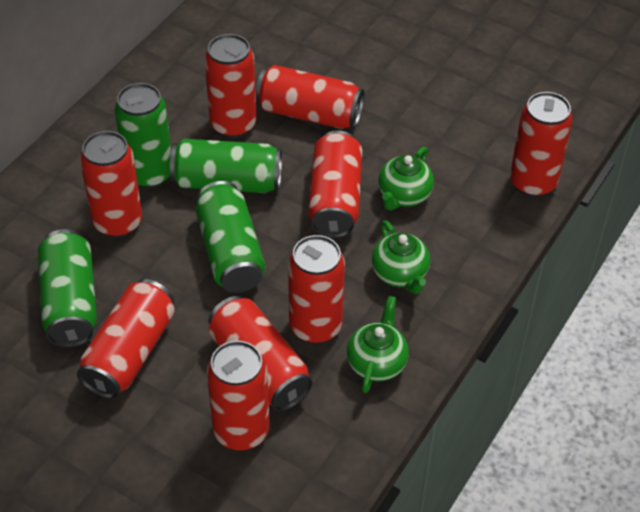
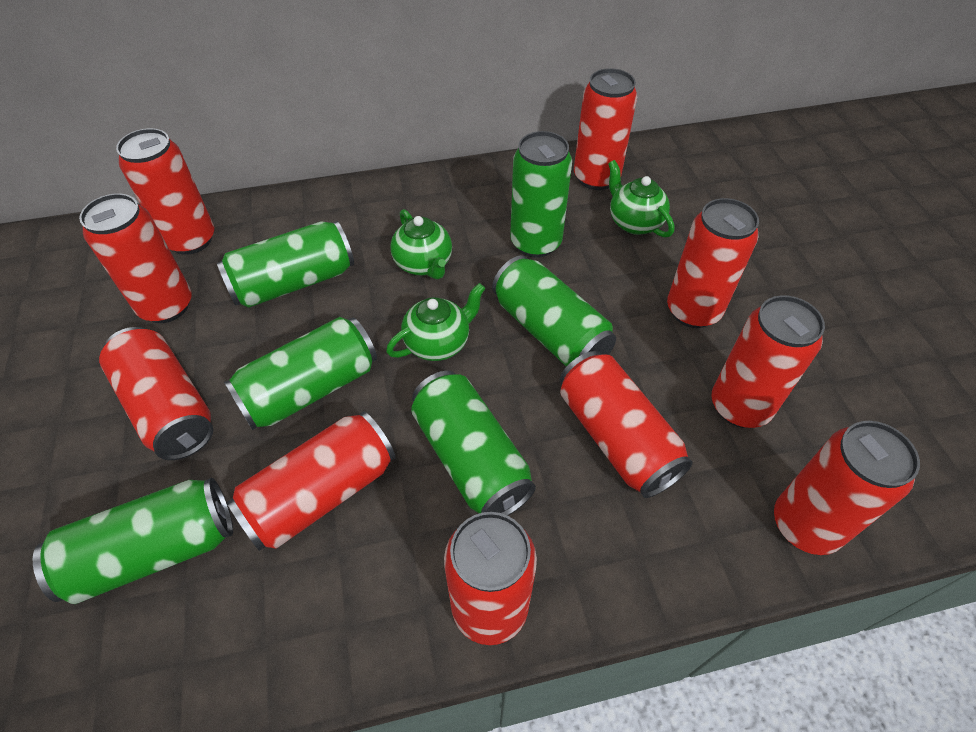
green can: 4 -> 6
red can: 9 -> 10

